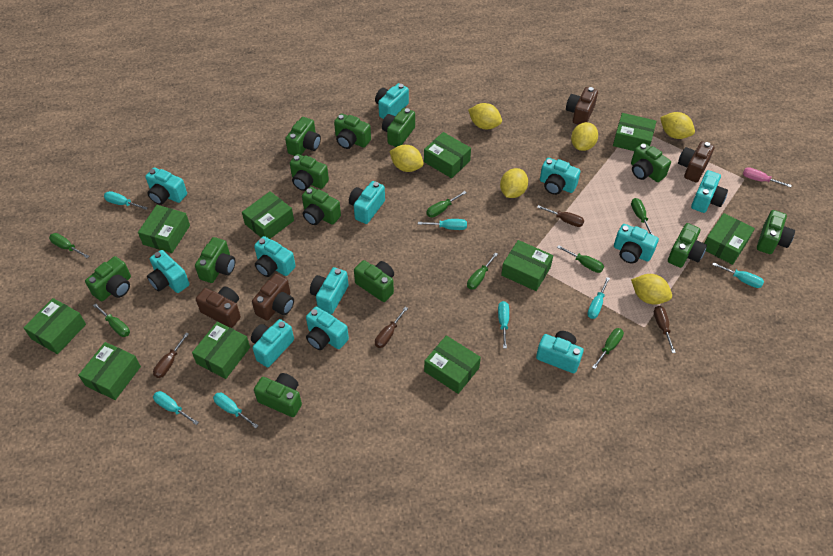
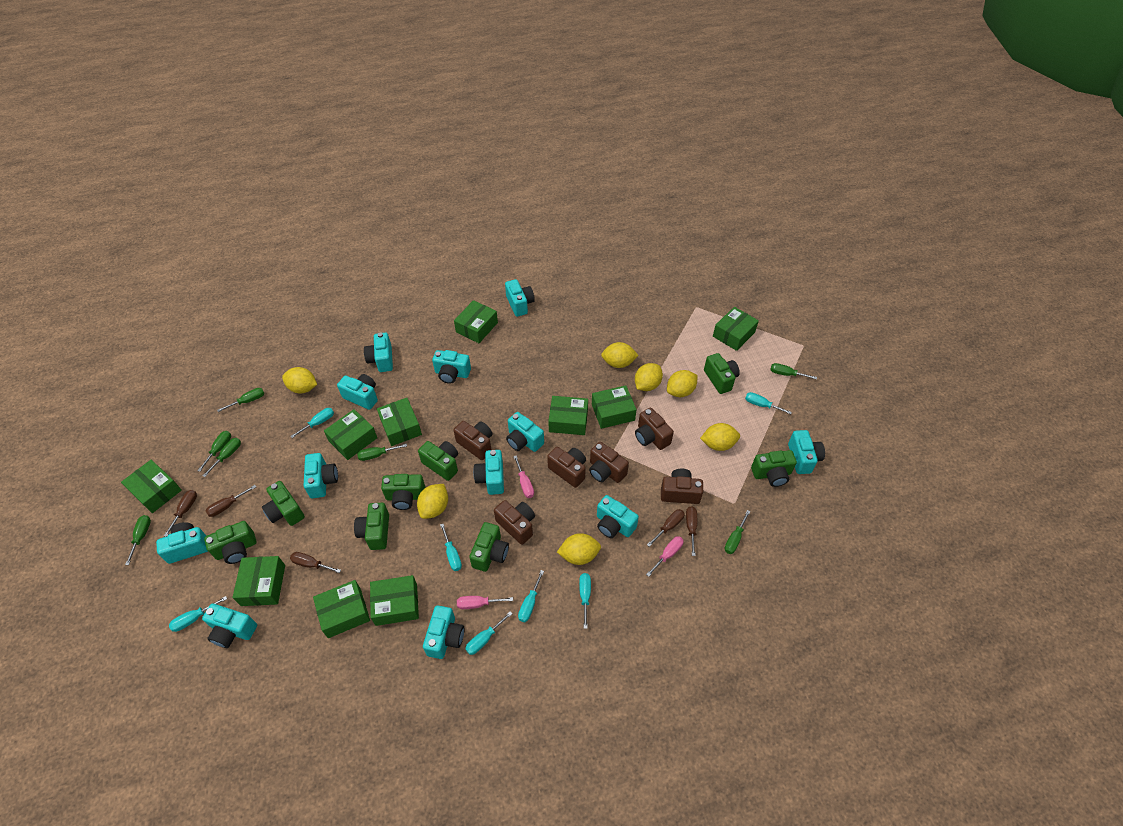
brown camera: 4 -> 6
brown screwdriver: 4 -> 5
green camera: 12 -> 8
pink screwdriver: 1 -> 3
yellow lemon: 6 -> 7

